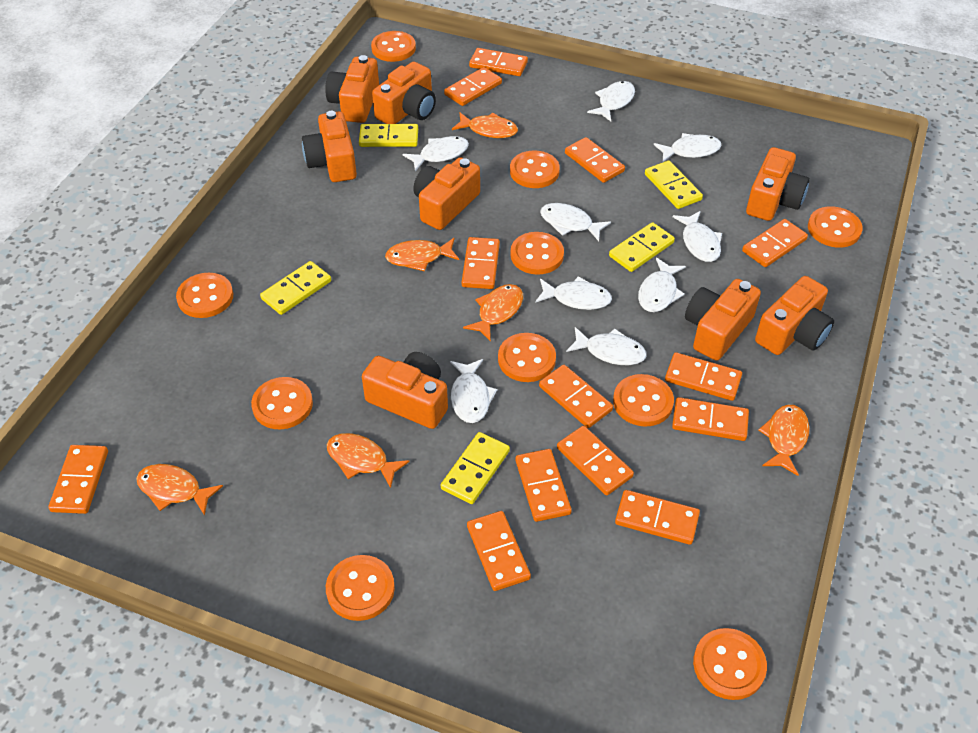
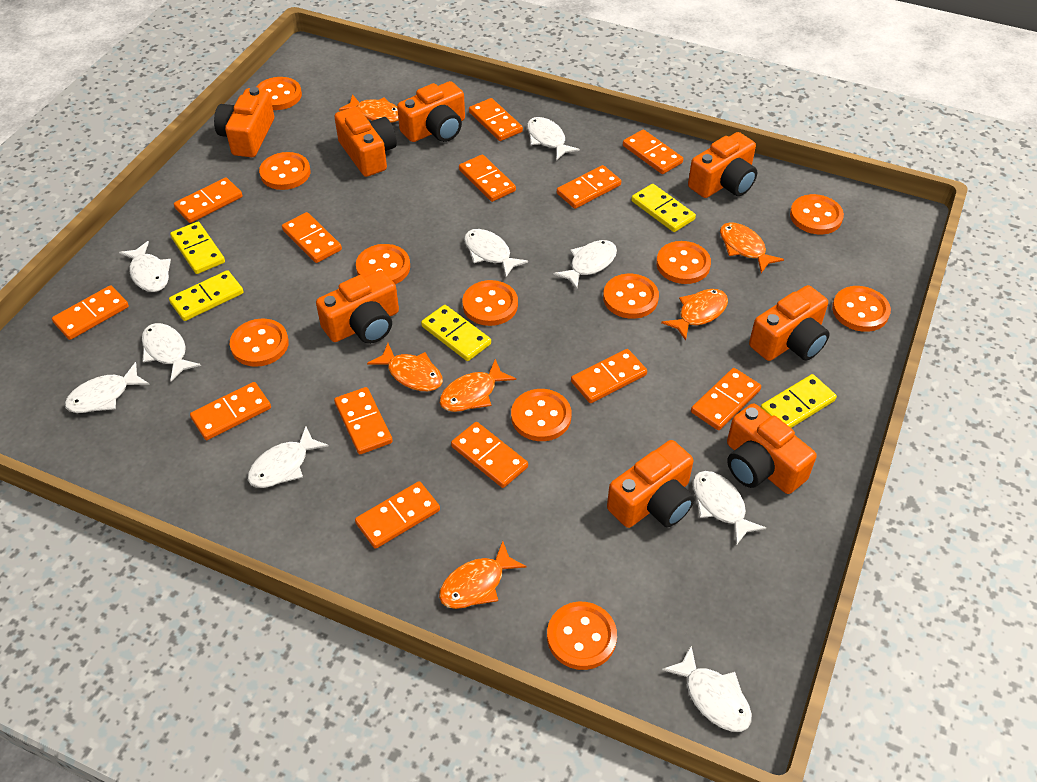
orange button: 10 -> 11

